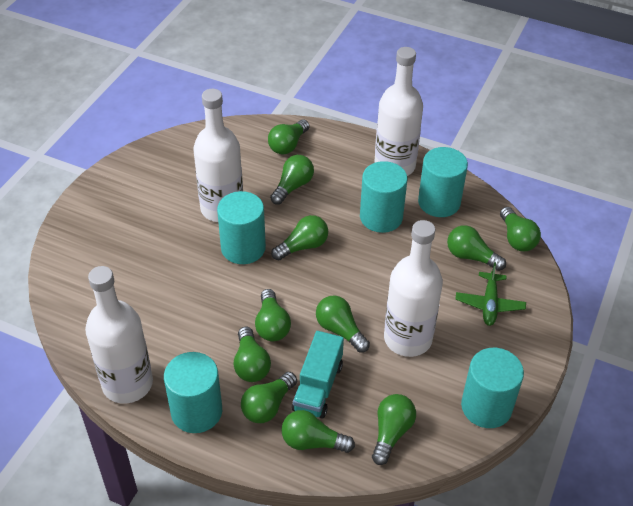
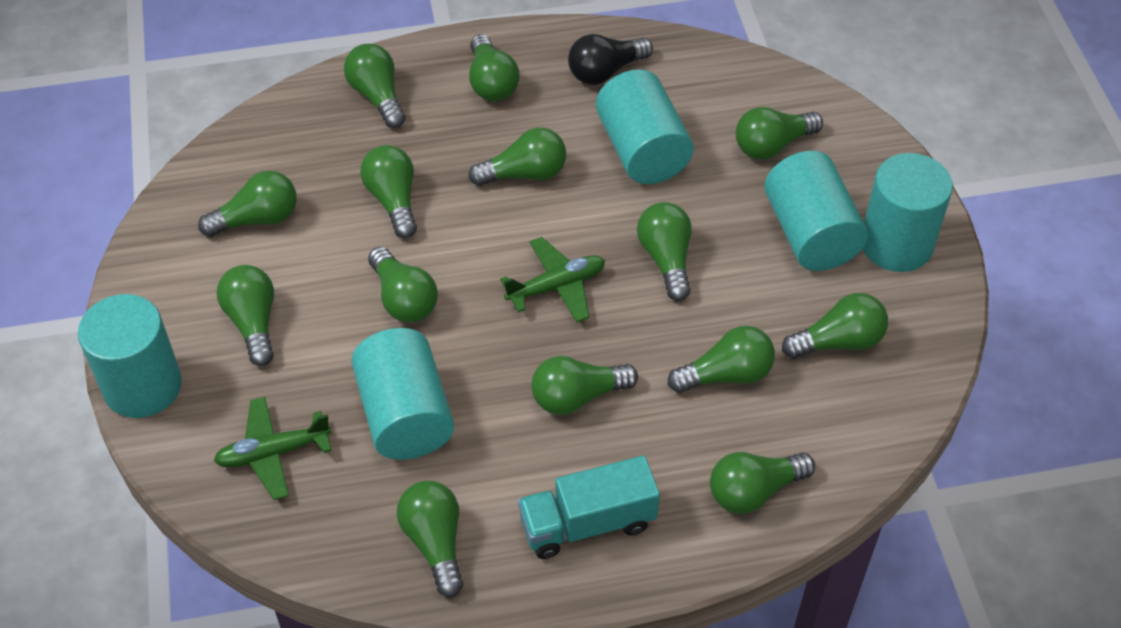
black light bulb: 0 -> 1
green light bulb: 11 -> 14
green plane: 1 -> 2
white bottle: 4 -> 0

